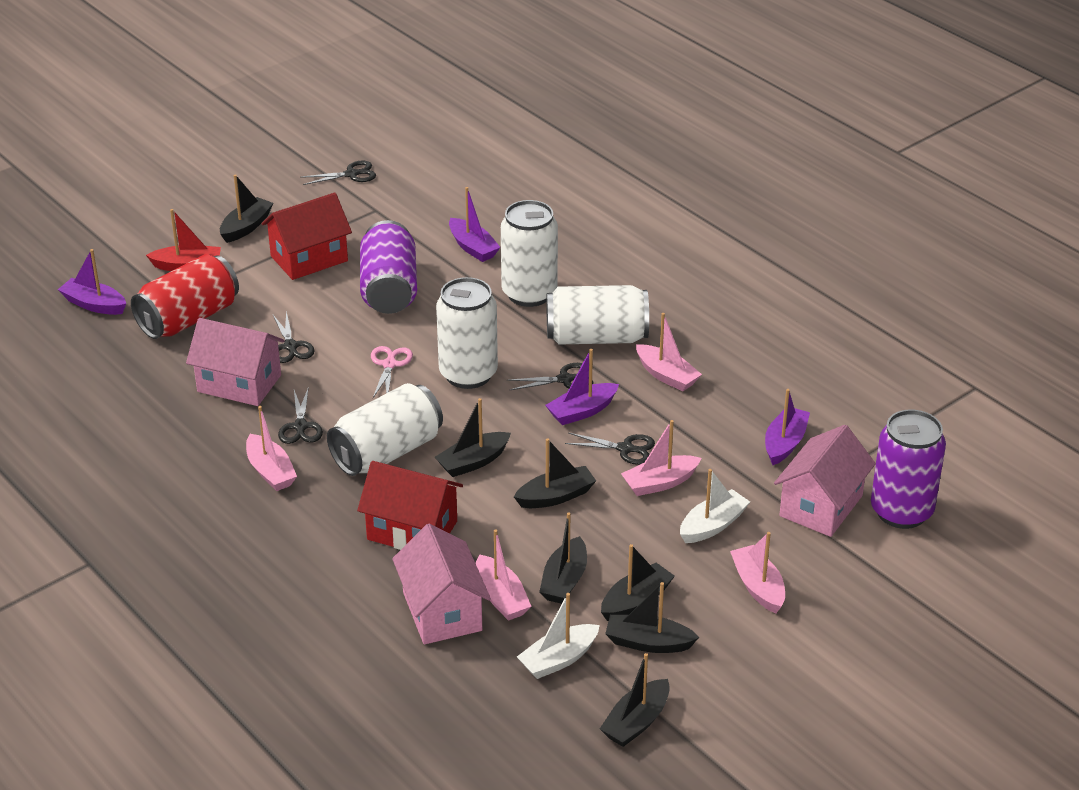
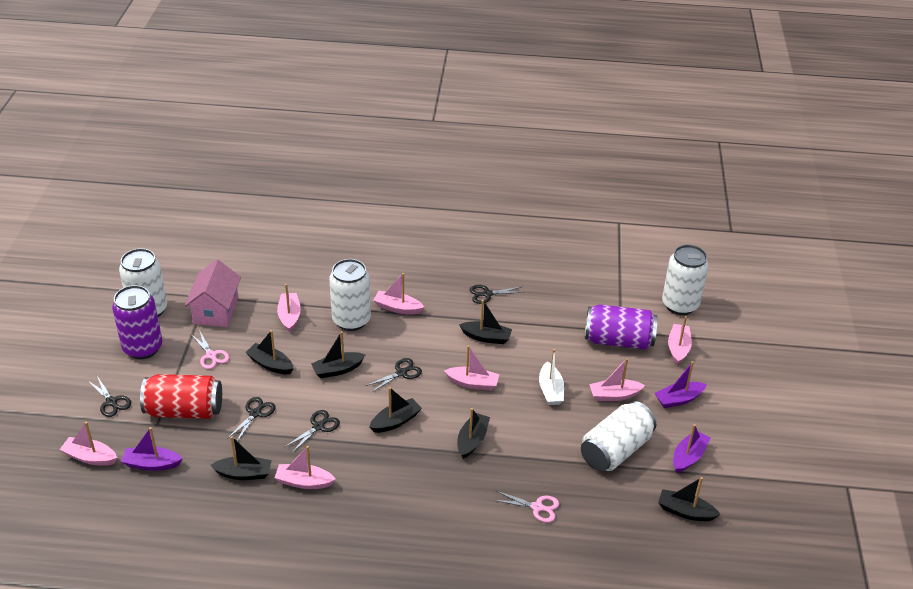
pink boat: 5 -> 7
pink house: 3 -> 1
pink scissors: 1 -> 2
purple boat: 4 -> 3
red boat: 1 -> 0
red house: 2 -> 0
white boat: 2 -> 1

